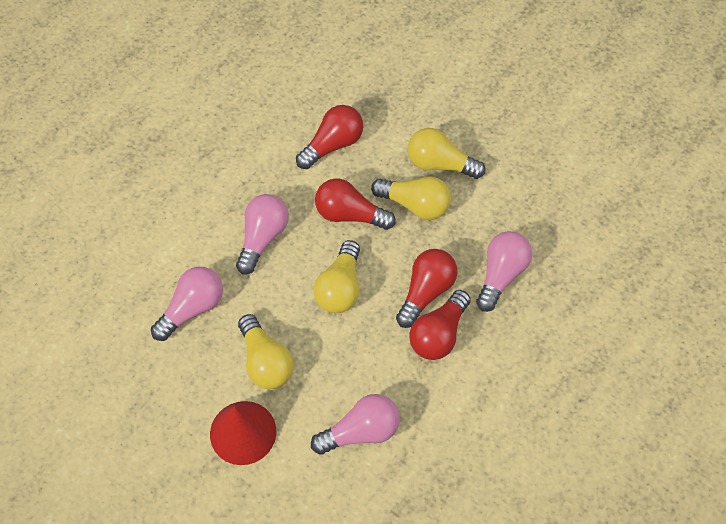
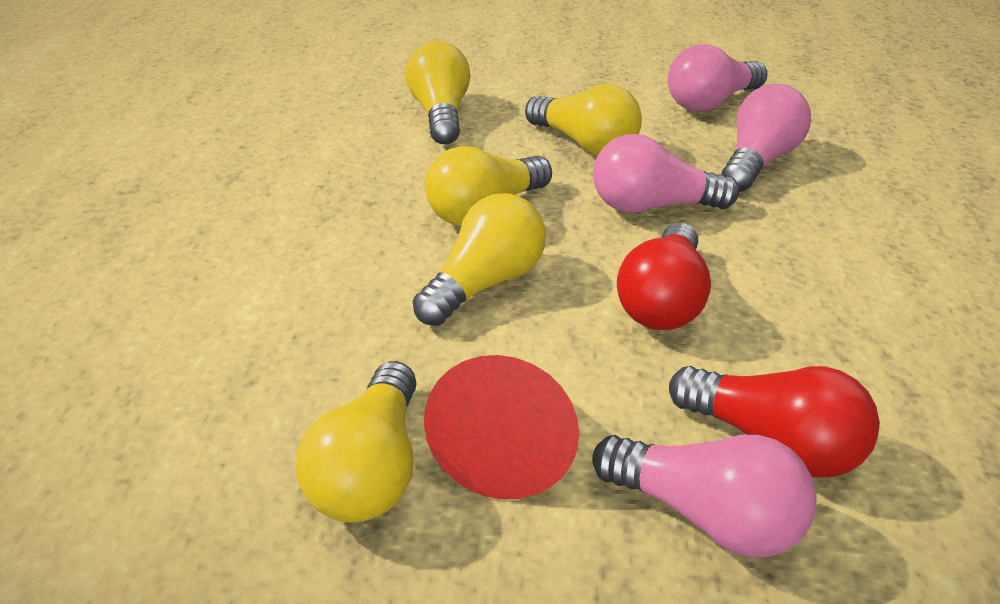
red light bulb: 4 -> 2
yellow light bulb: 4 -> 5

